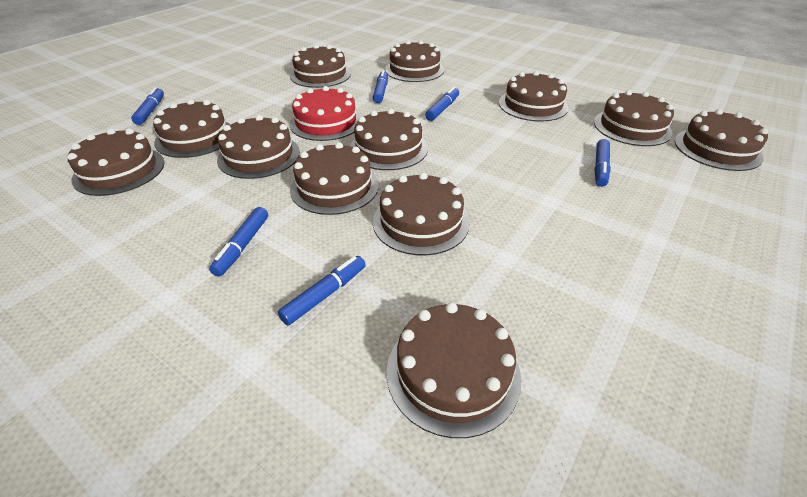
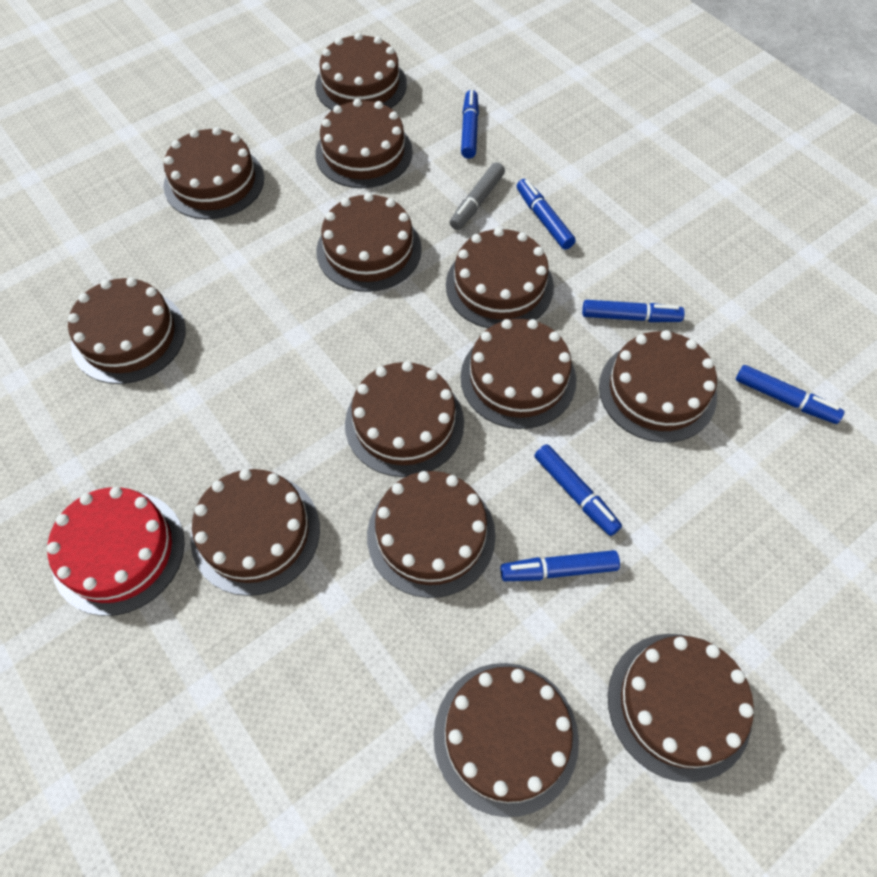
brown cake: 12 -> 13
grey marker: 0 -> 1

